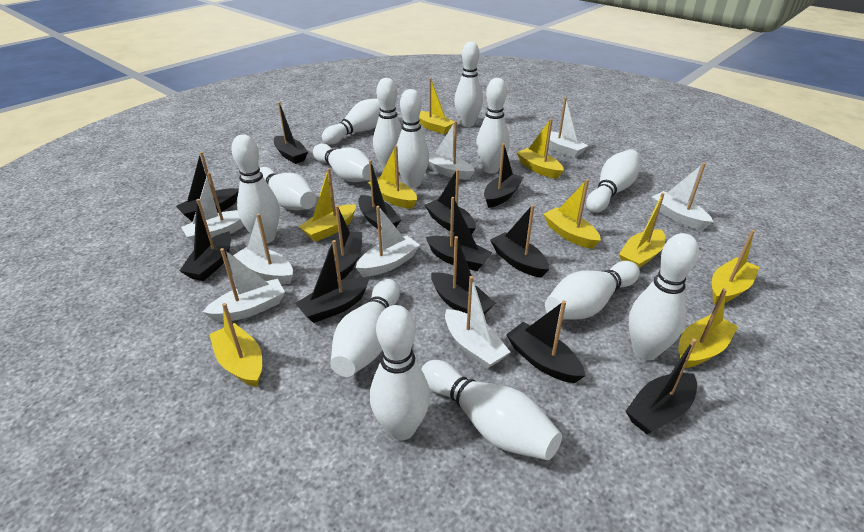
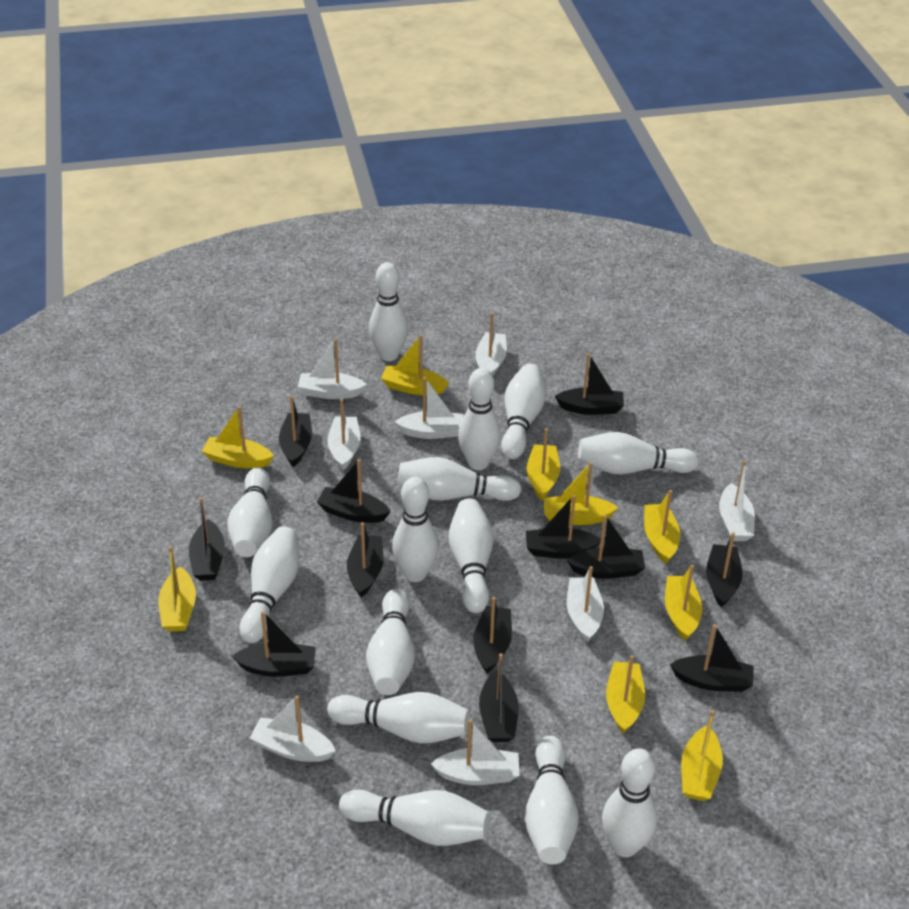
black boat: 13 -> 12

